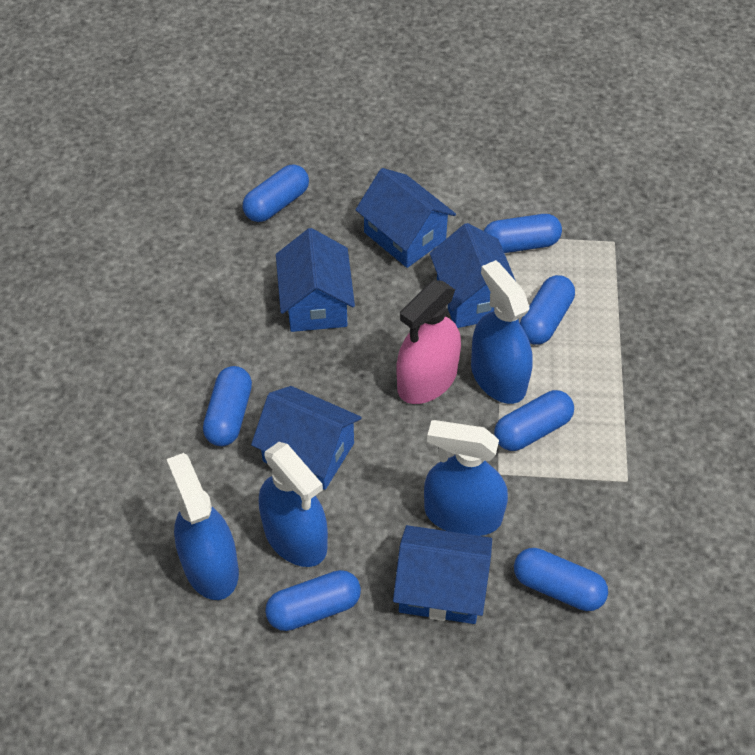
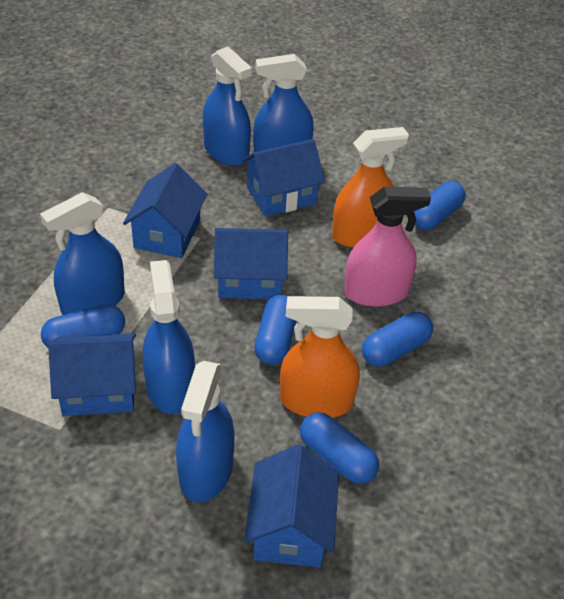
blue capsule: 7 -> 5
blue spray bottle: 4 -> 5
orange spray bottle: 0 -> 2

